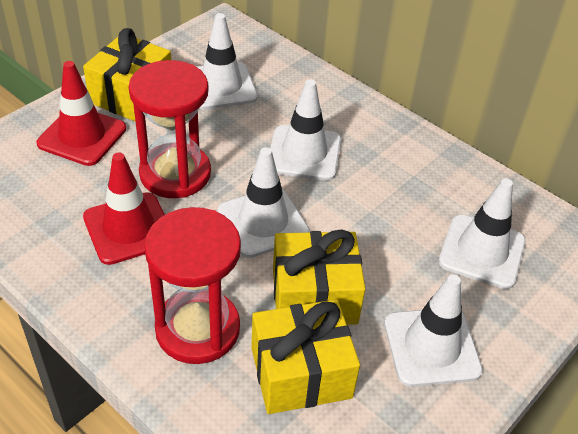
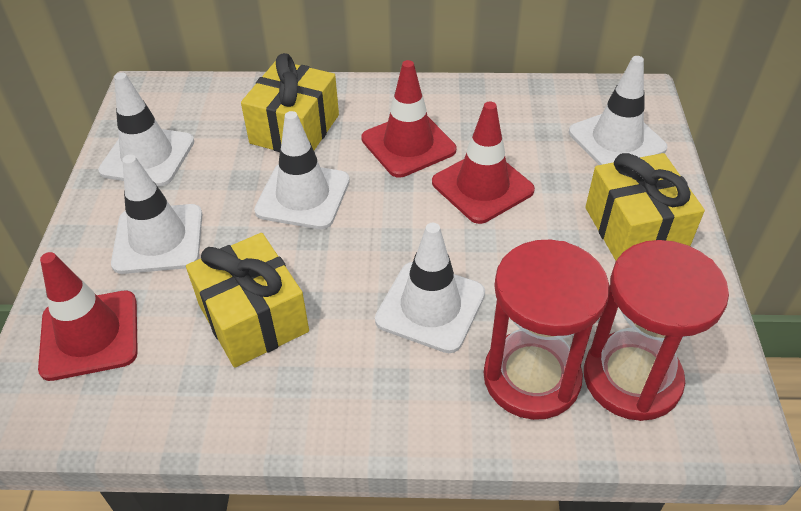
red traffic cone: 2 -> 3

